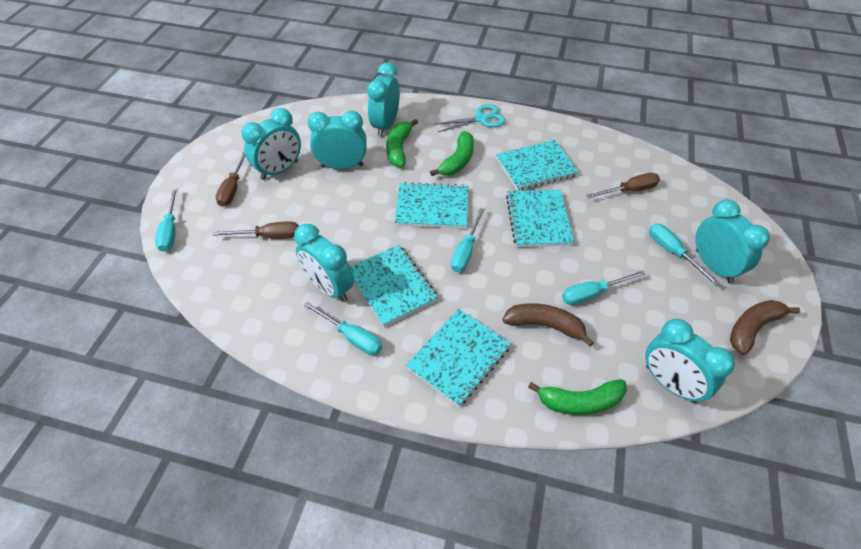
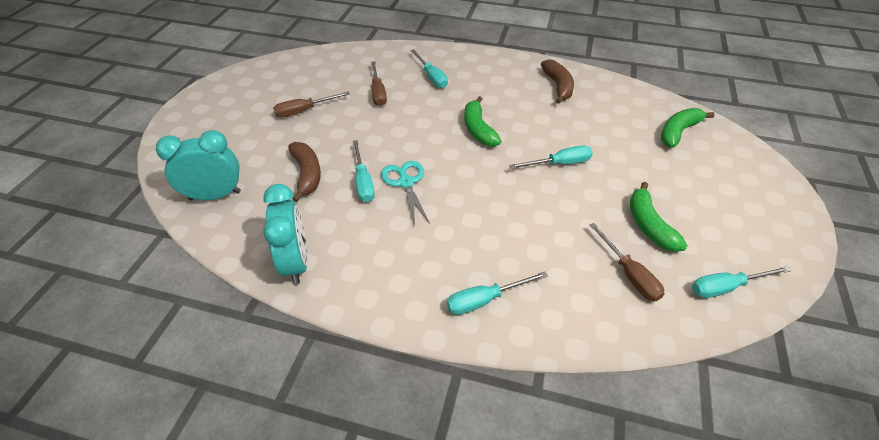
turquoise clock: 6 -> 2
turquoise notebook: 5 -> 0

